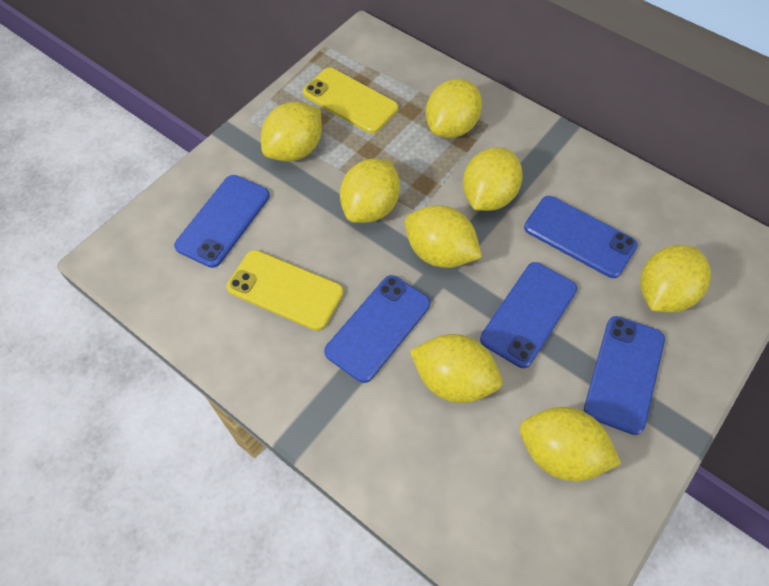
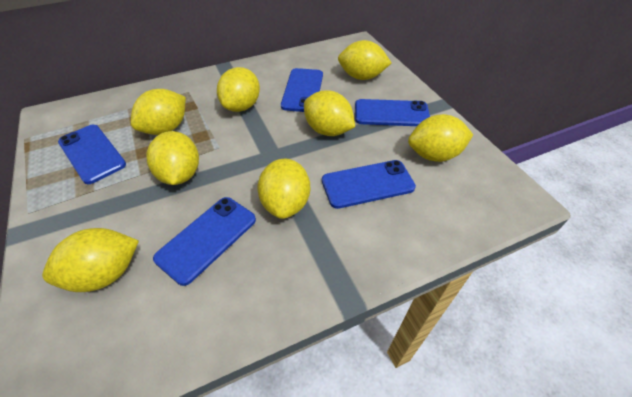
yellow phone: 2 -> 0

